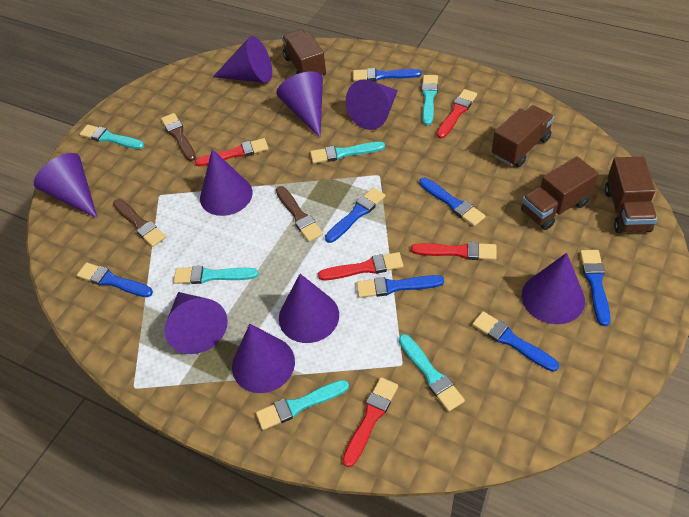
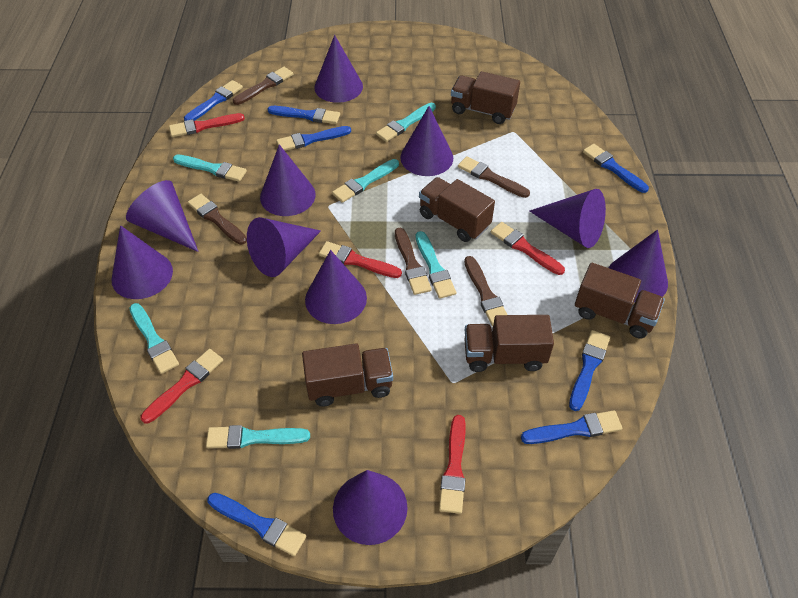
brown brush: 3 -> 5
brown truck: 4 -> 5
purple cone: 9 -> 10

